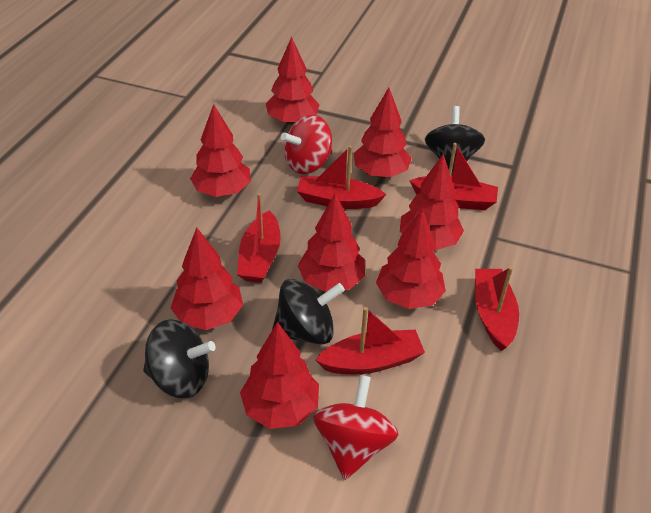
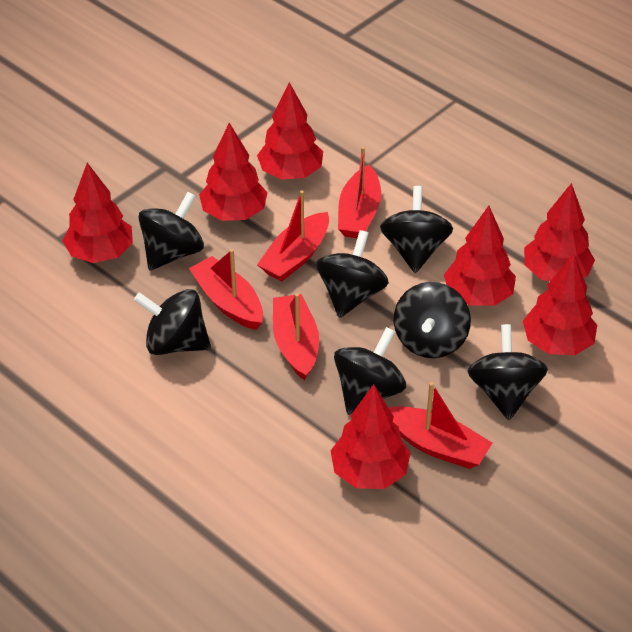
black spinning top: 3 -> 7
red spinning top: 2 -> 0
red tree: 8 -> 7

